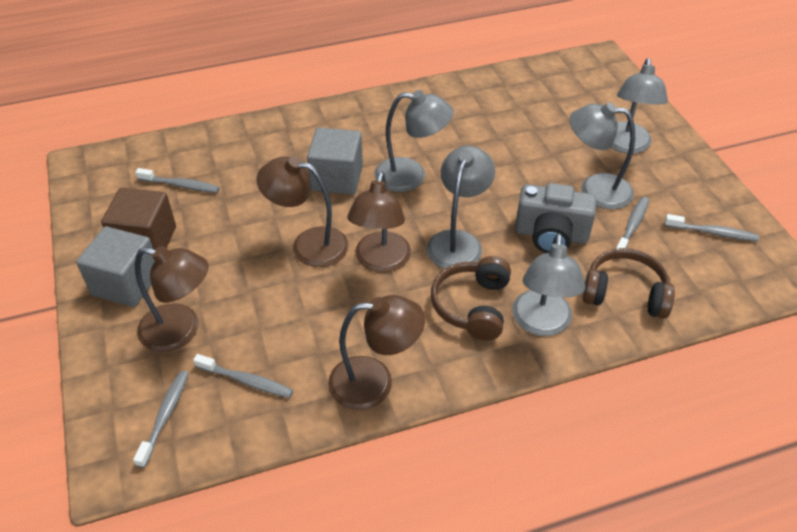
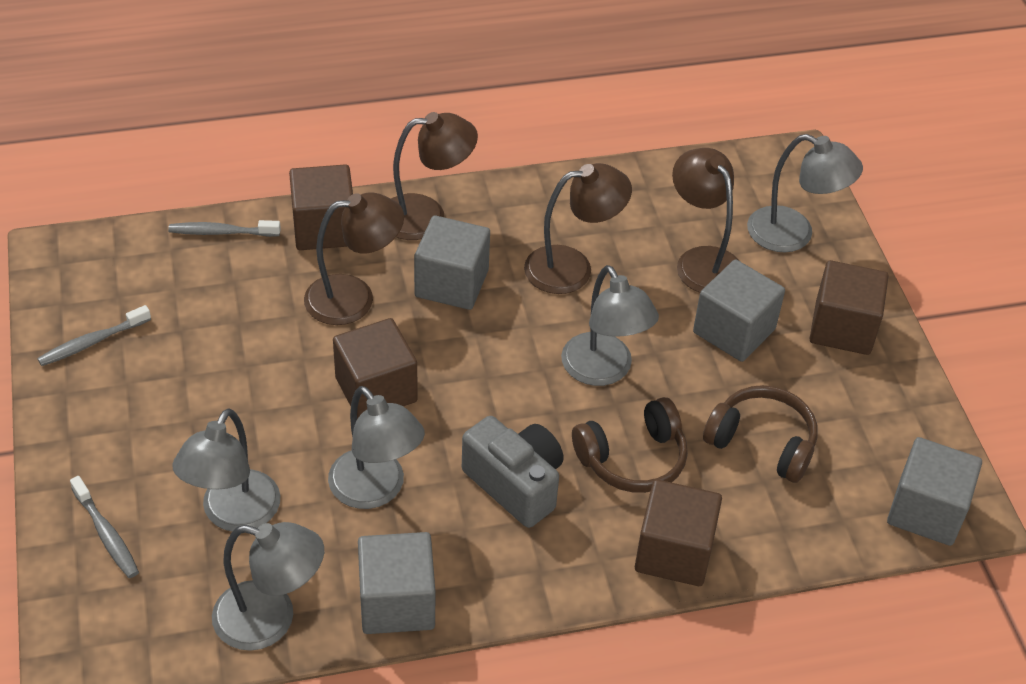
brown cube: 1 -> 4
grey cube: 2 -> 4
grey toothbrush: 5 -> 3

